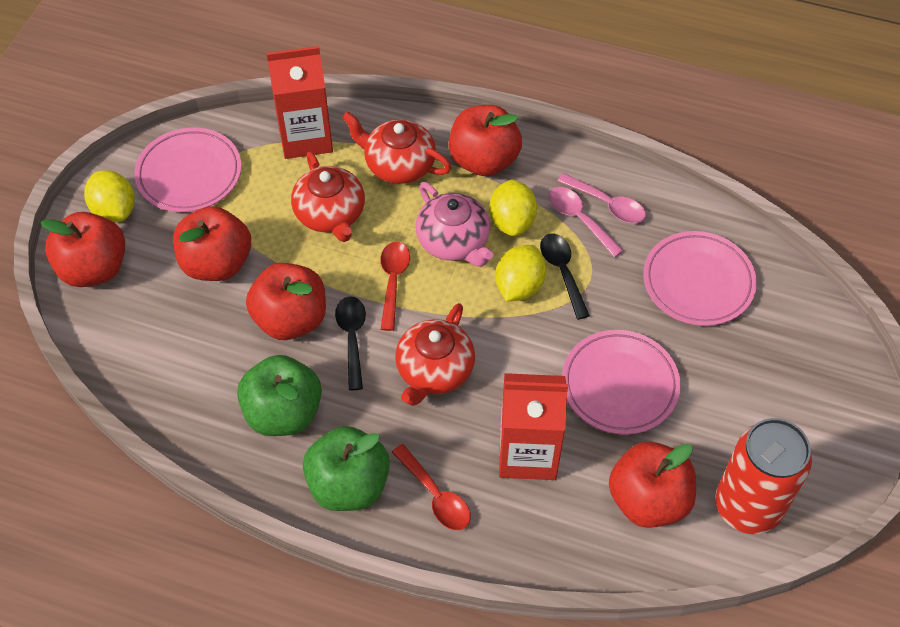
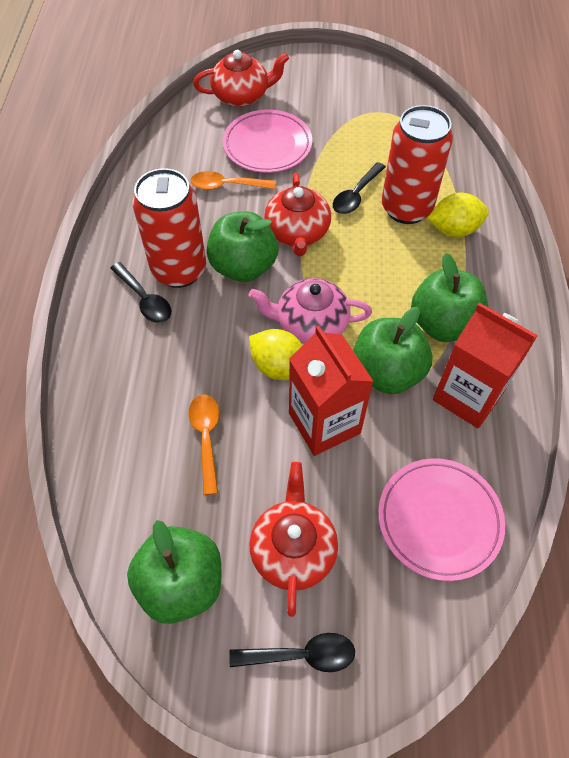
black spoon: 2 -> 3
green apple: 2 -> 4
orange spoon: 0 -> 2
pink plate: 3 -> 2
pink spoon: 2 -> 0
red apple: 5 -> 0
red can: 1 -> 2
red spoon: 2 -> 0
yellow lemon: 3 -> 2

